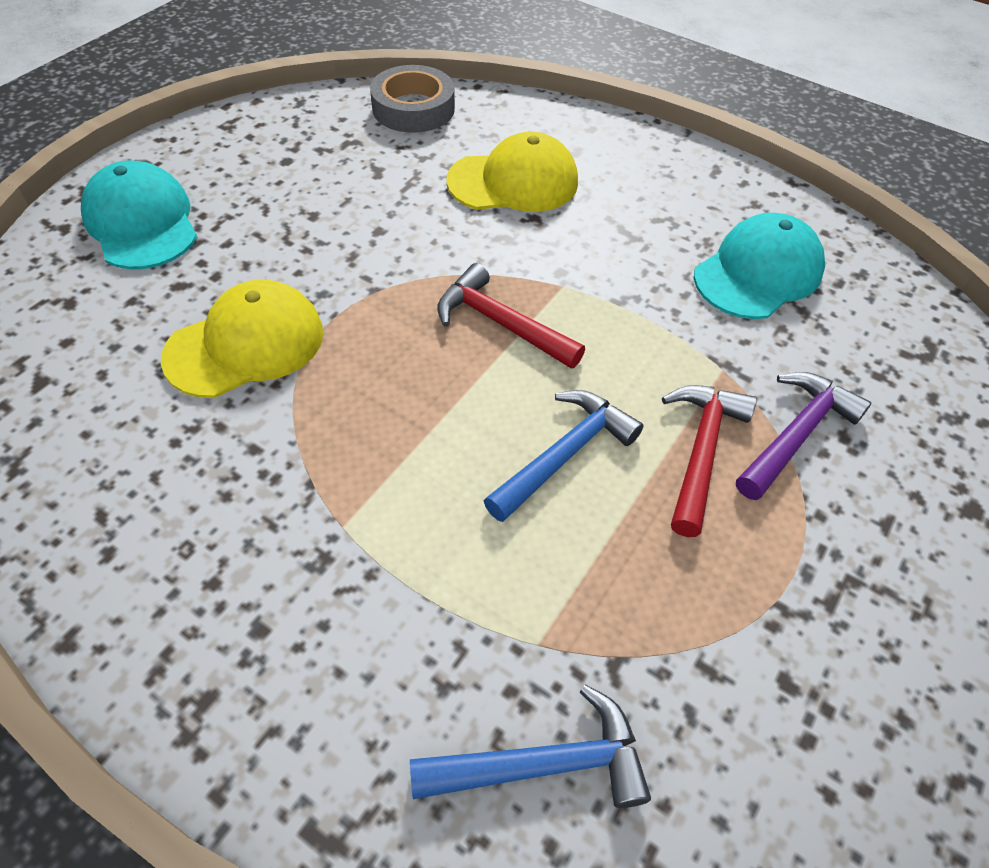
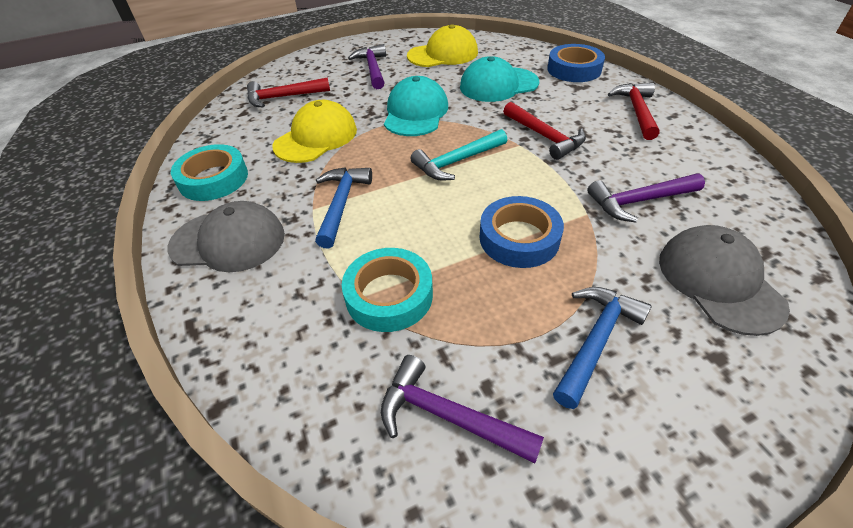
blue tape: 0 -> 2
grey cap: 0 -> 2
grey tape: 1 -> 0
purple hammer: 1 -> 3
red hammer: 2 -> 3
turquoise hammer: 0 -> 1
turquoise tape: 0 -> 2

